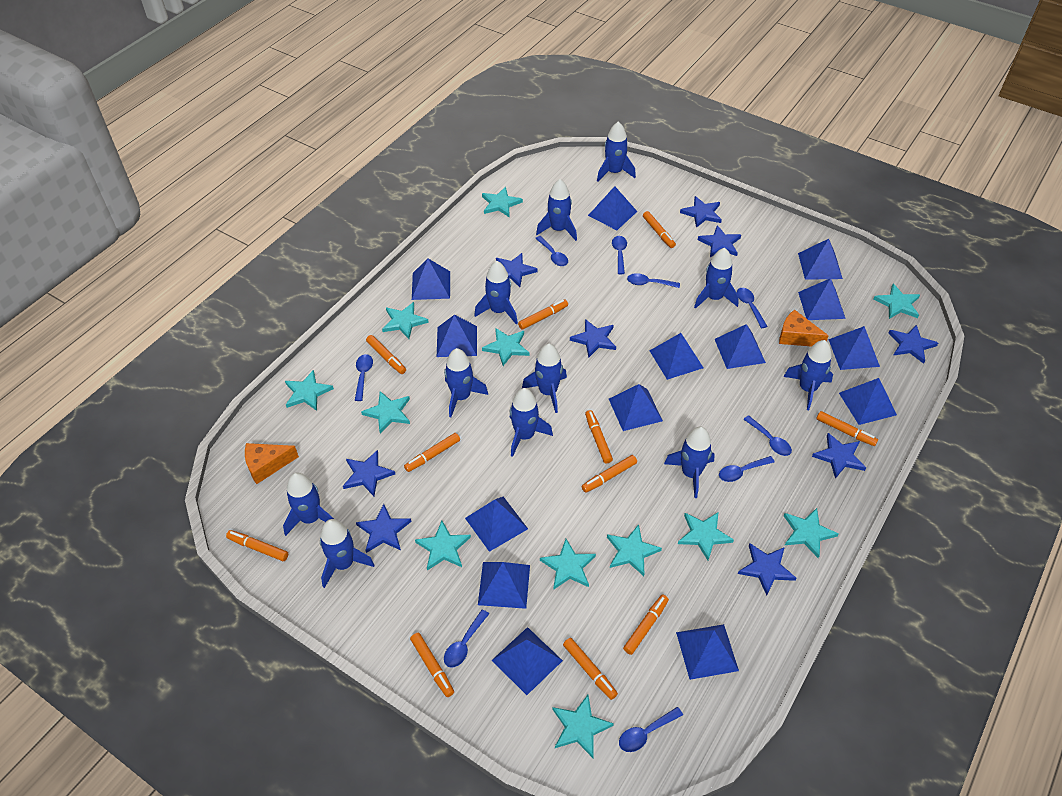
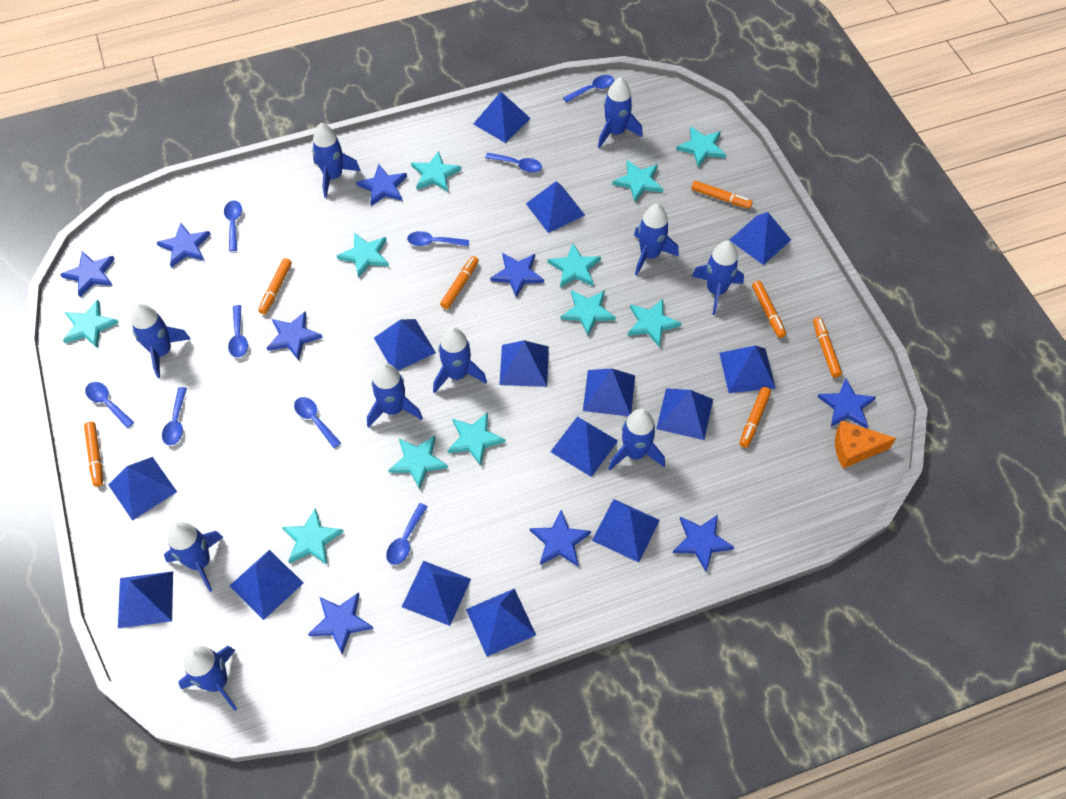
blue pyramid: 14 -> 15
blue rocket: 11 -> 10
orange cheese: 2 -> 1
orange marker: 11 -> 7
turquoise star: 12 -> 11

